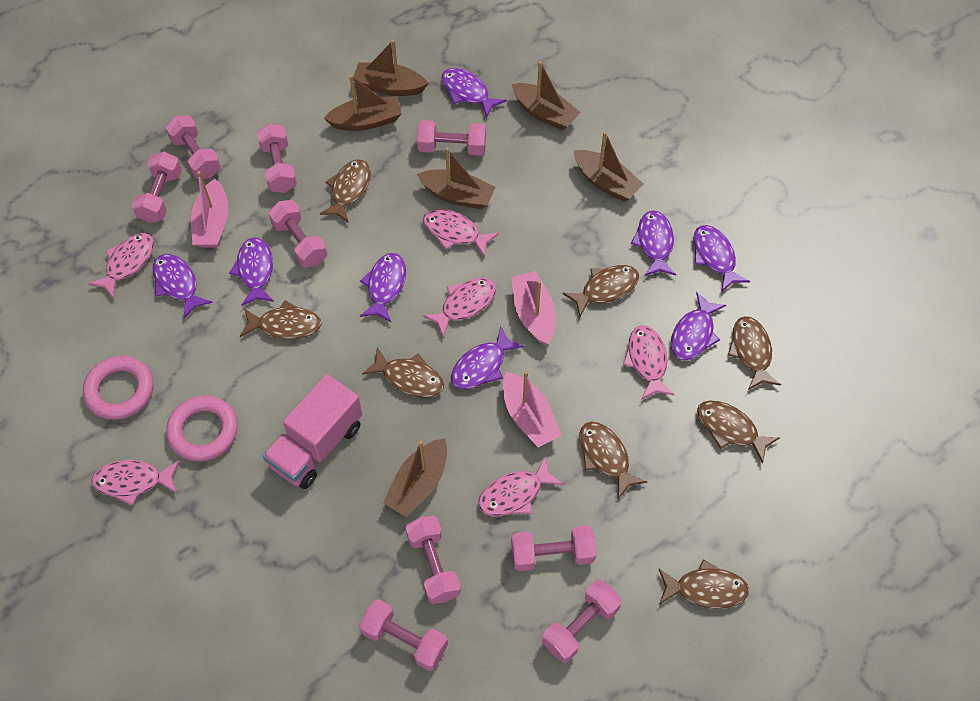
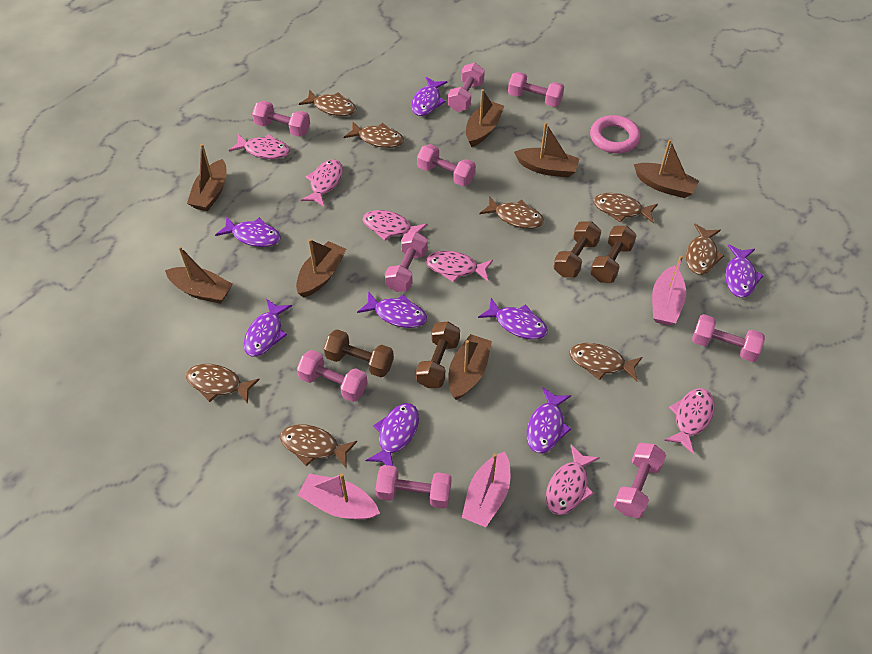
brown boat: 6 -> 7
brown dumbbell: 0 -> 4
pink ring: 2 -> 1
pink truck: 1 -> 0

